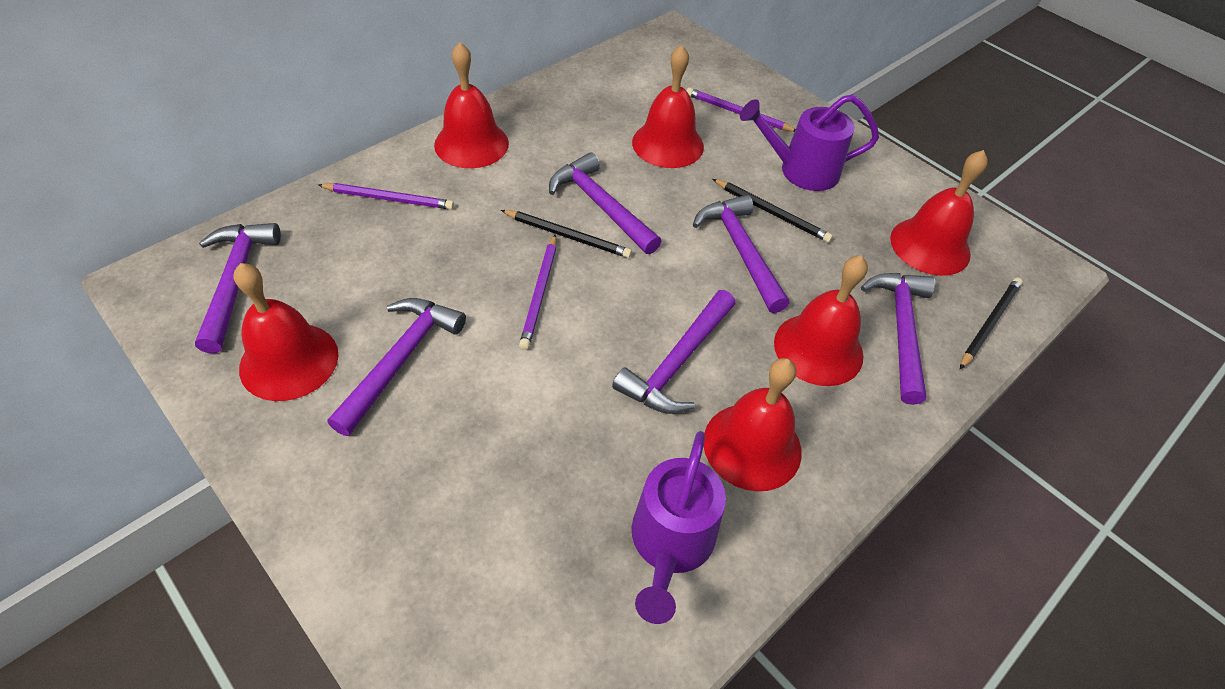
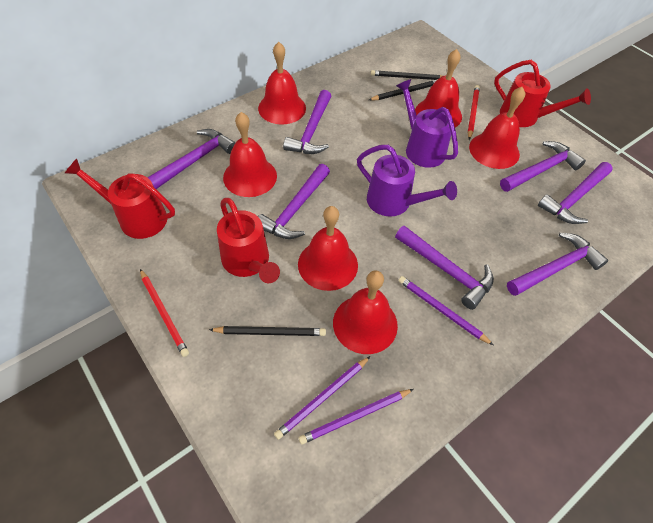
purple hammer: 6 -> 7
red pencil: 0 -> 2
red watering can: 0 -> 3

